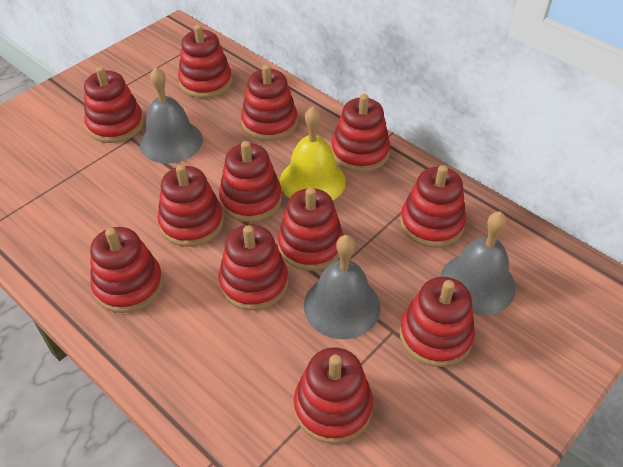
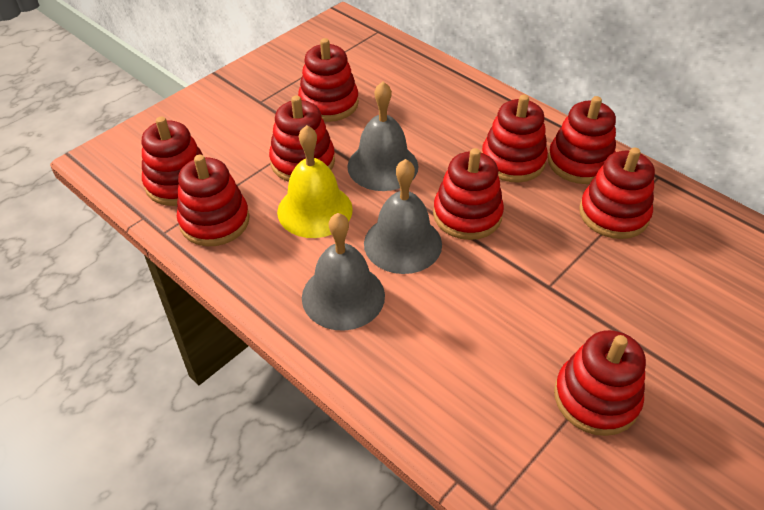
red stacking toy: 12 -> 9

